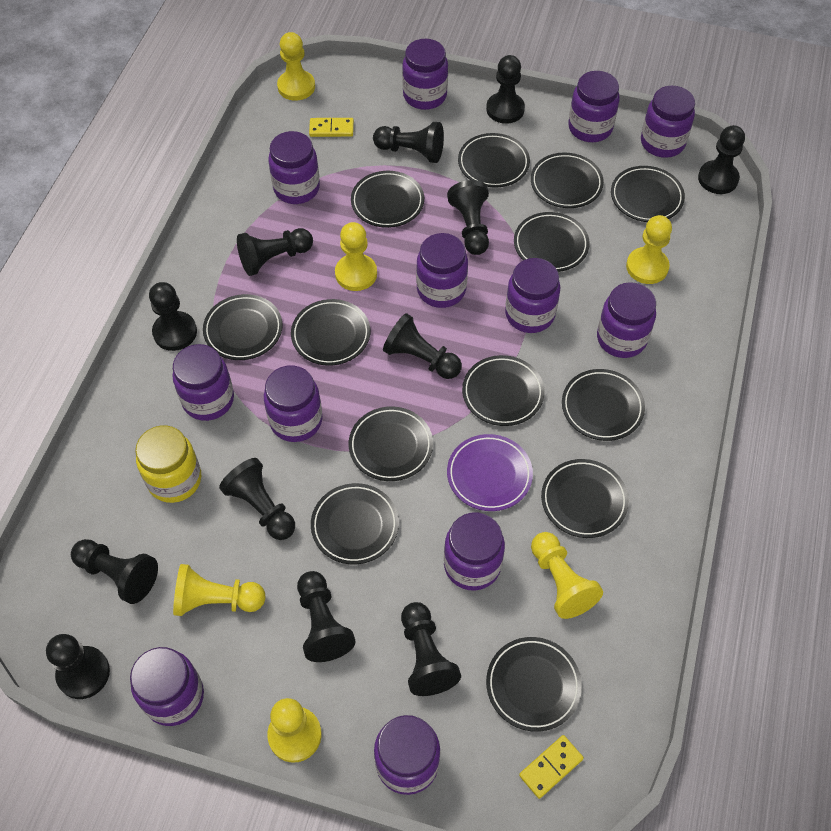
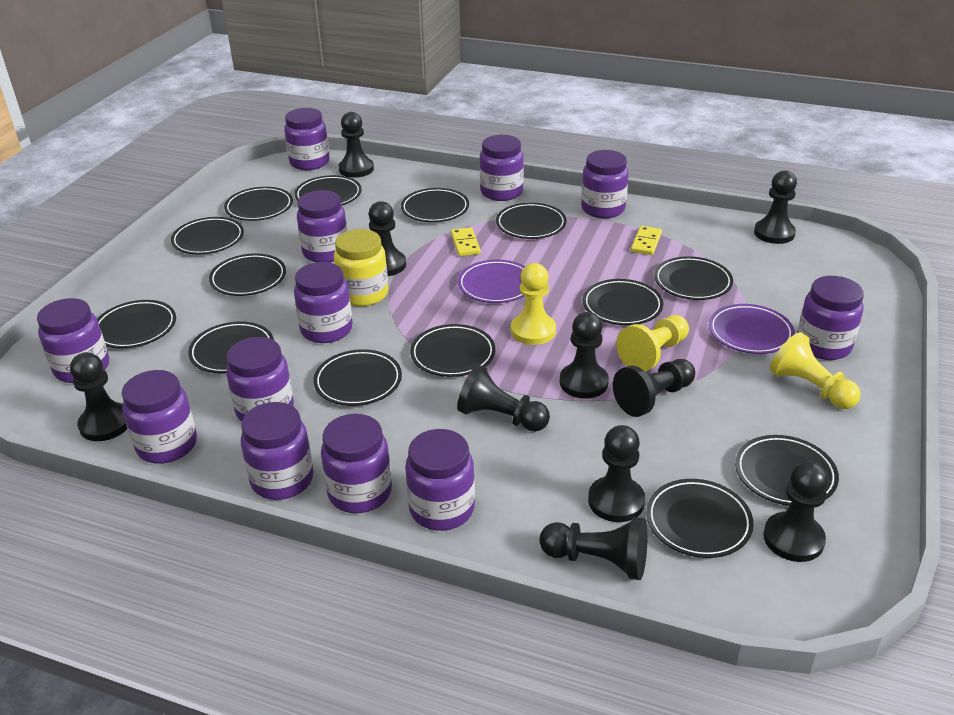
black pawn: 12 -> 10
black plate: 13 -> 14
purple plate: 1 -> 2
yellow pawn: 6 -> 3

